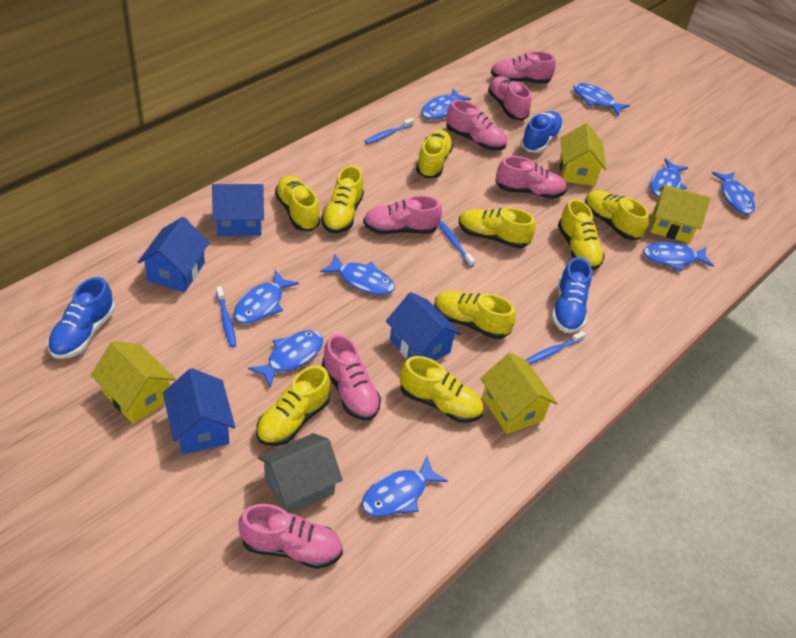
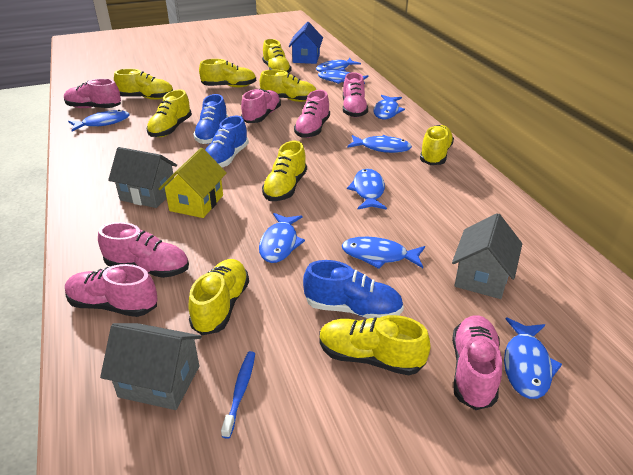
blue house: 4 -> 1
blue toothbrush: 4 -> 1
grey house: 1 -> 3
yellow house: 4 -> 1

